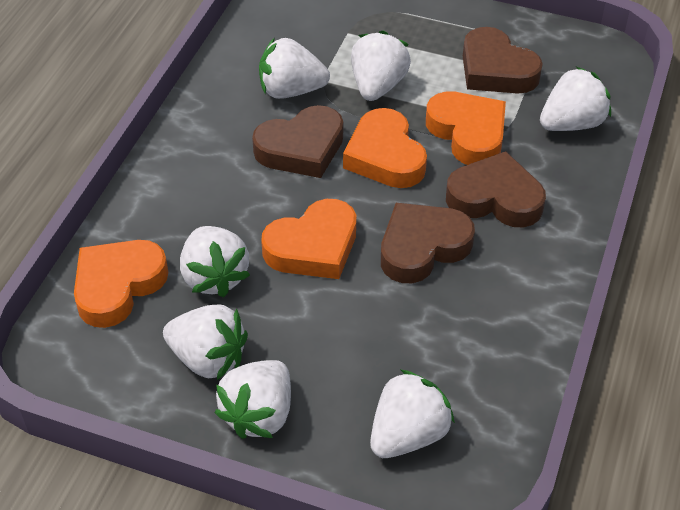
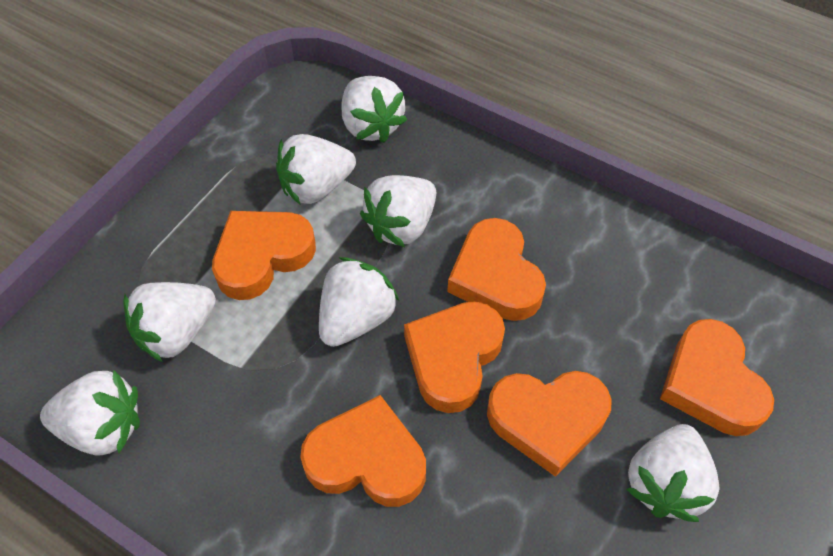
brown heart: 4 -> 0
orange heart: 4 -> 6

